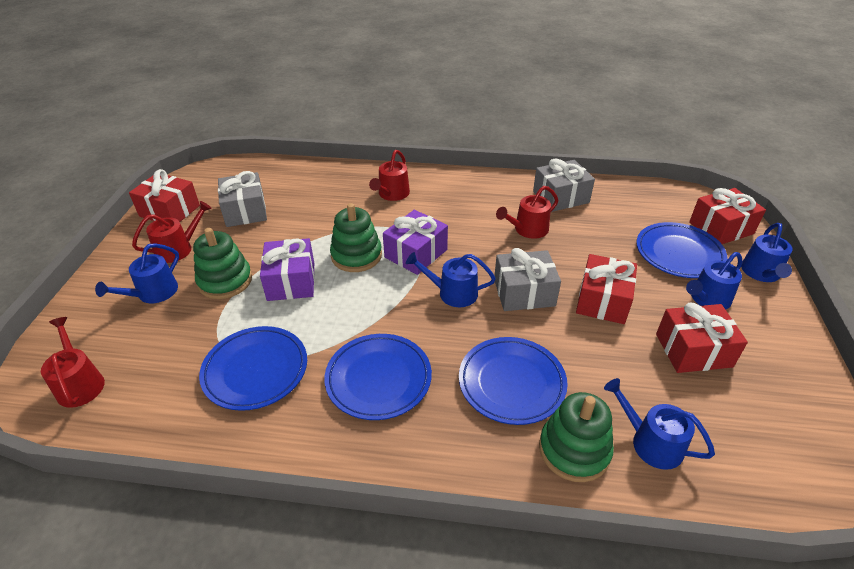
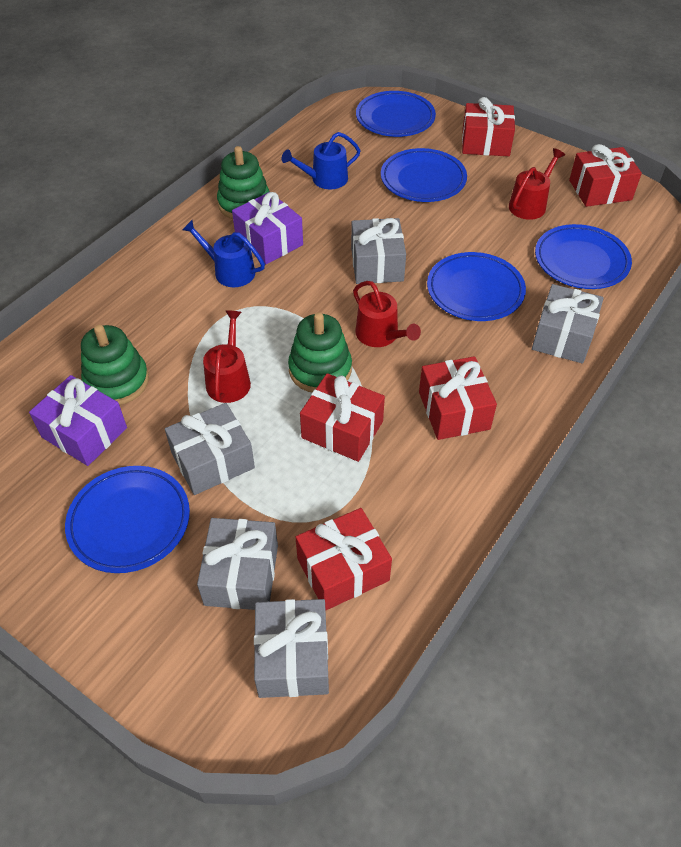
blue plate: 4 -> 5
blue watering can: 5 -> 2
grey gift: 3 -> 5
red gift: 4 -> 5
red watering can: 4 -> 3

